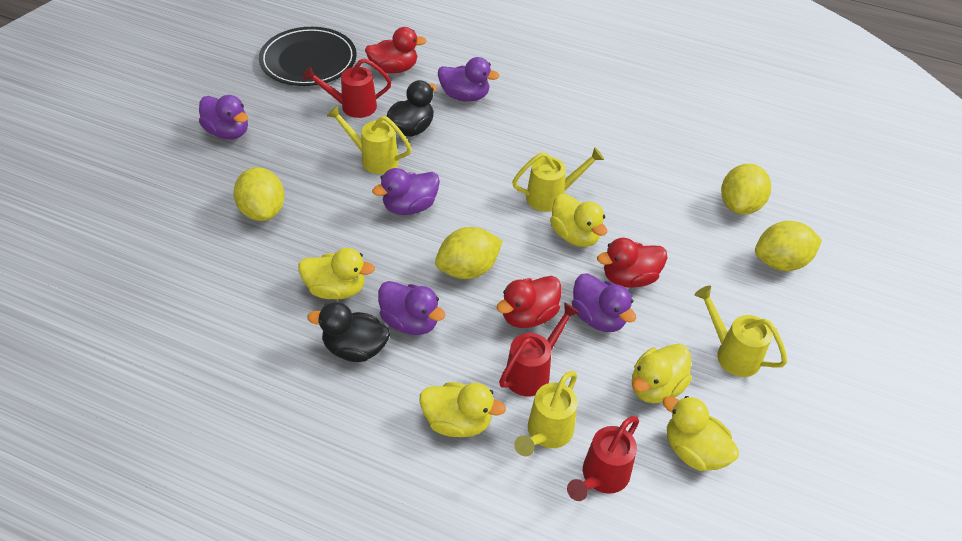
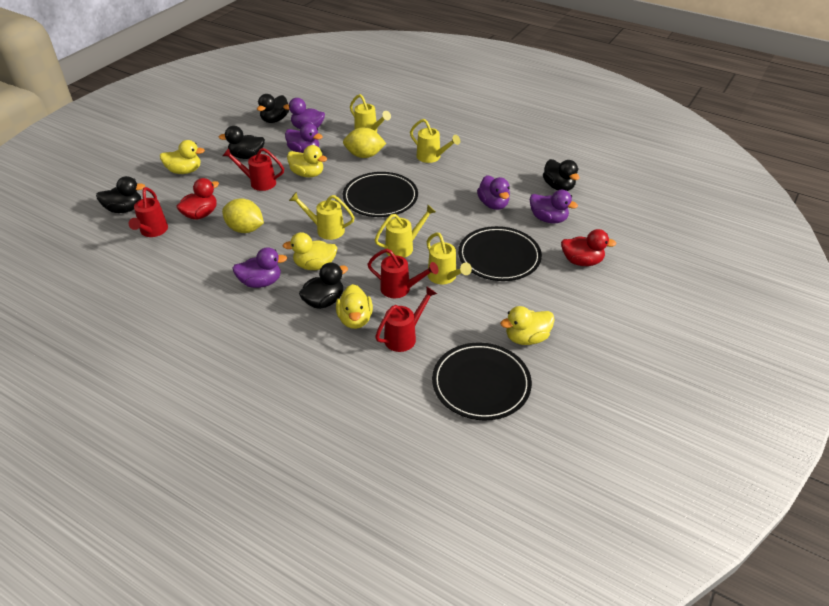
black duck: 2 -> 5
black plate: 1 -> 3
red duck: 3 -> 2
red watering can: 3 -> 4
yellow lemon: 4 -> 2
yellow watering can: 4 -> 5

